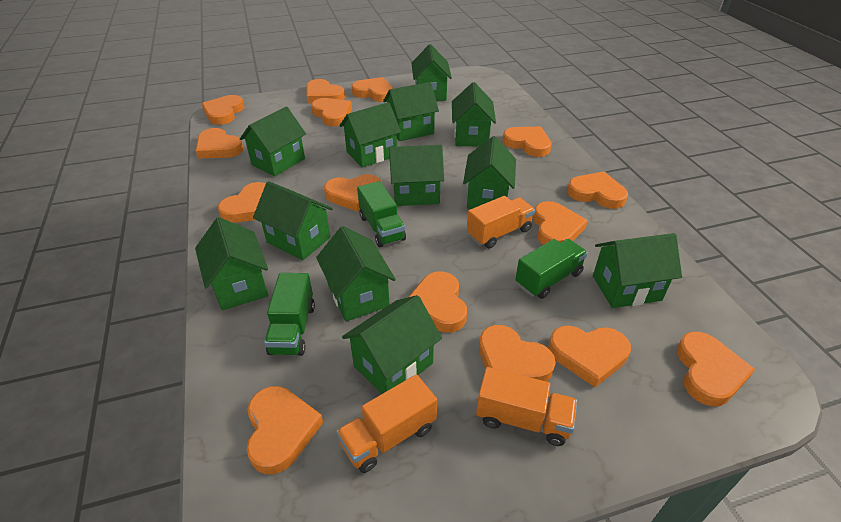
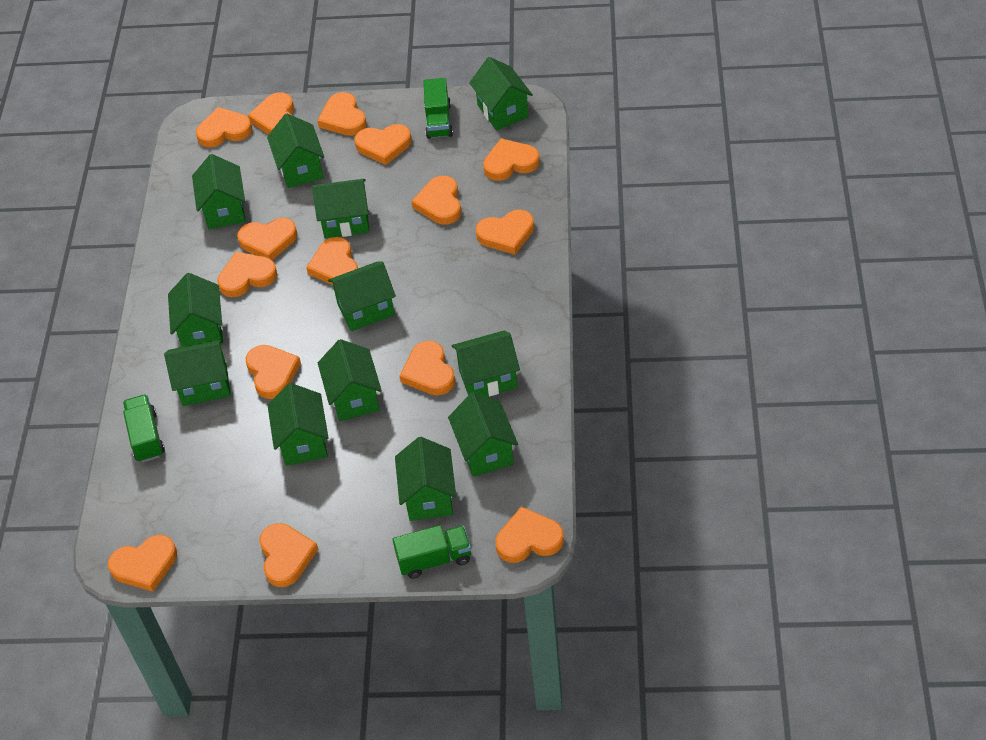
orange truck: 3 -> 0

